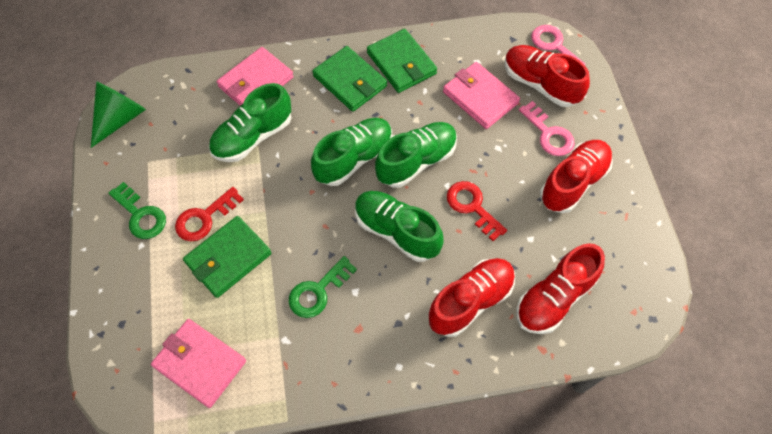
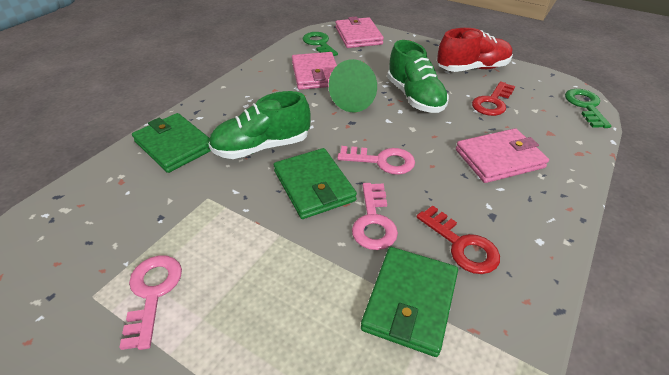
green shoe: 4 -> 2
pink key: 2 -> 3
red shoe: 4 -> 1

